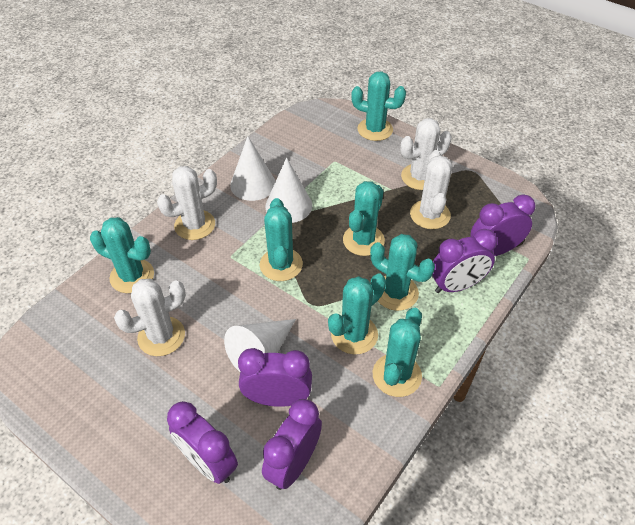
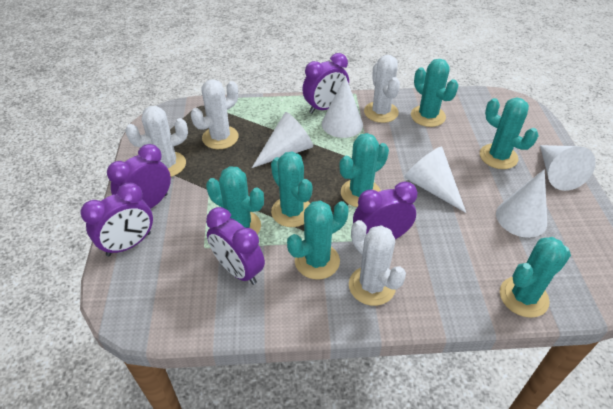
white cone: 3 -> 5

